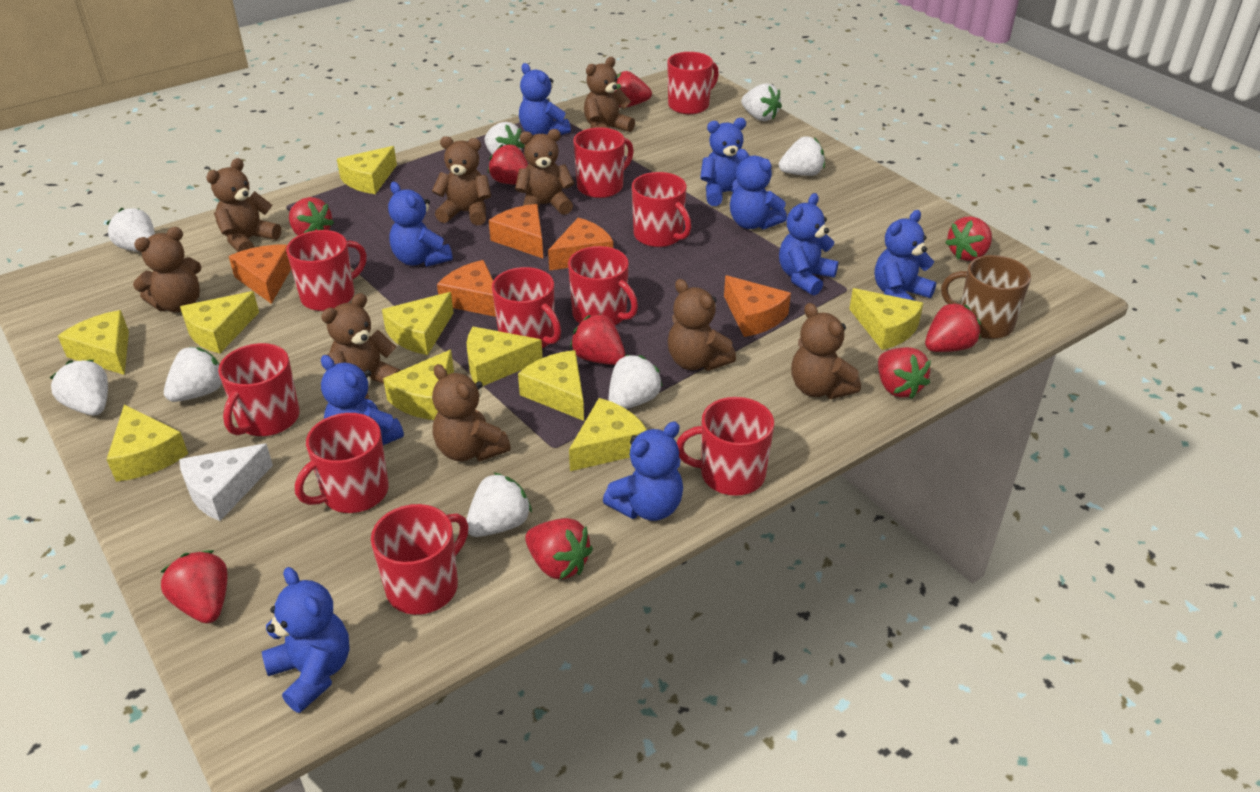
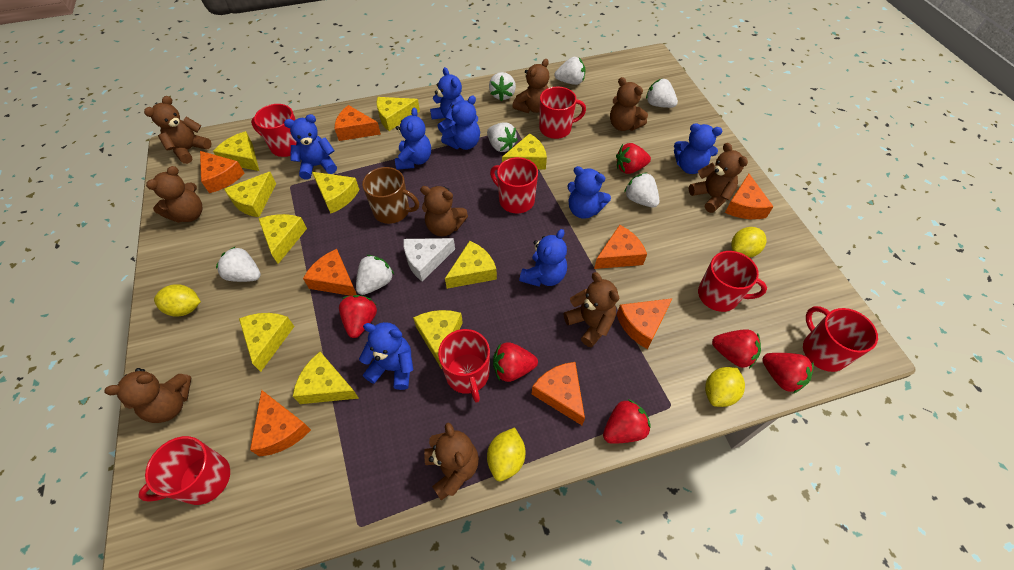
blue teddy bear: 9 -> 8
orange cheese: 5 -> 8
red mug: 10 -> 7
red strawberry: 9 -> 6
white strawberry: 8 -> 7
yellow lemon: 0 -> 4

